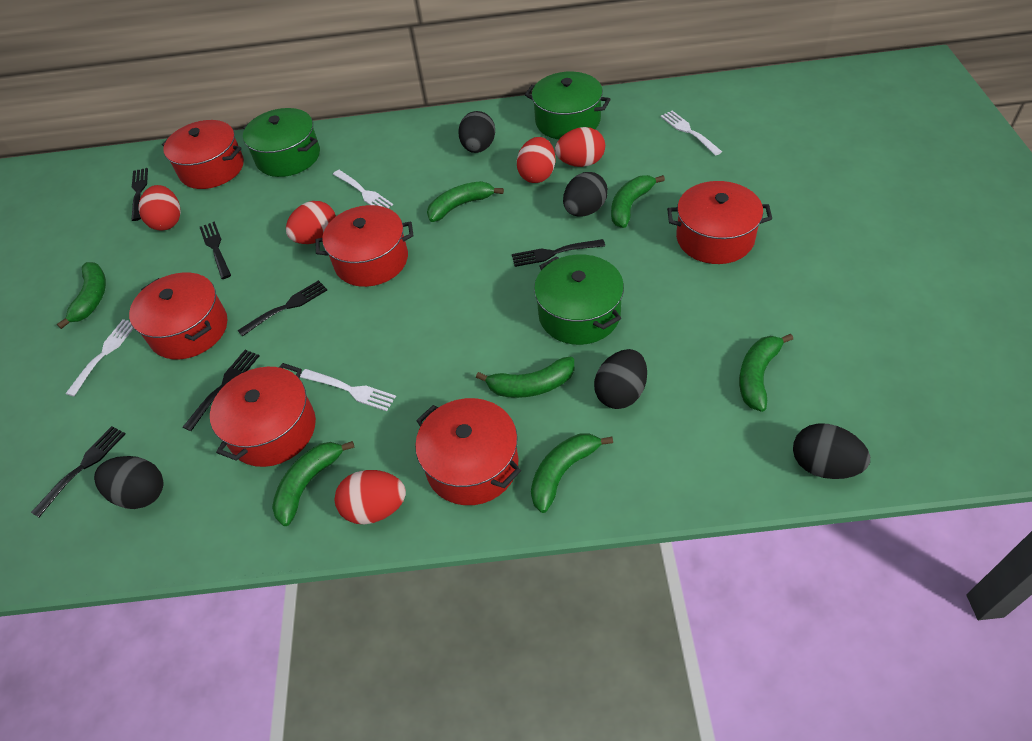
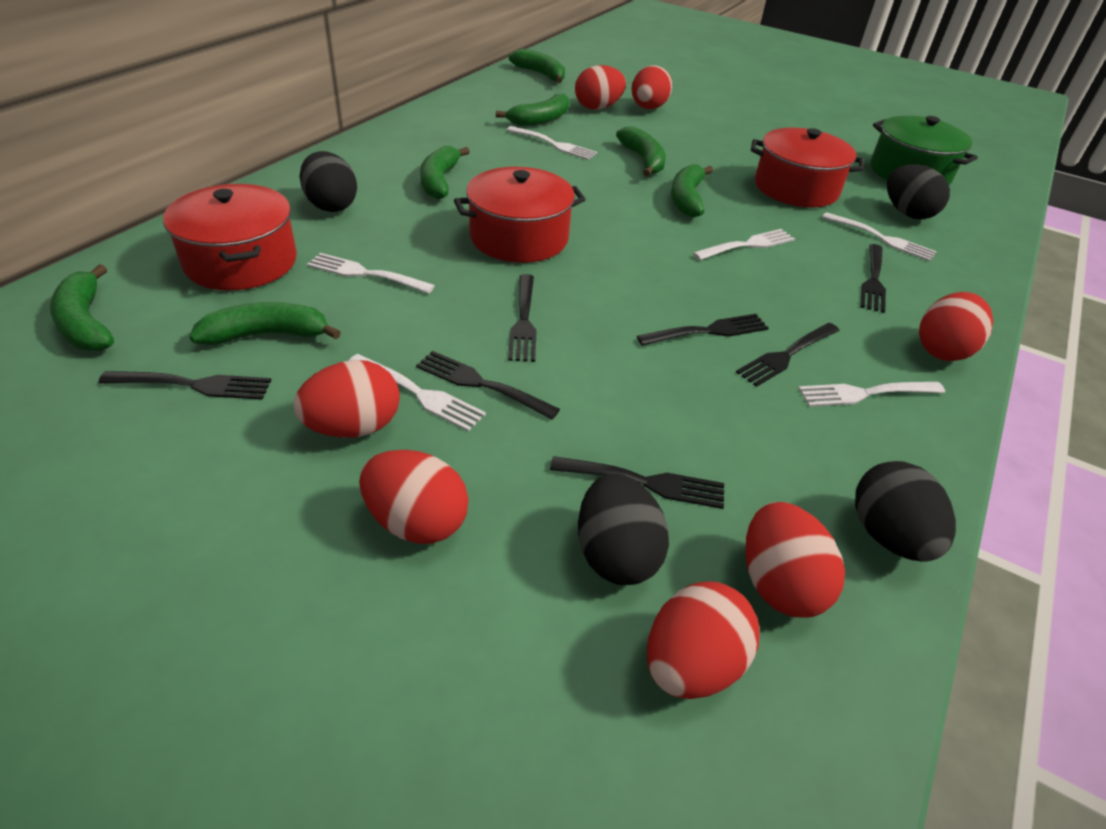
black egg: 5 -> 4
black fork: 6 -> 7
green pot: 3 -> 1
red egg: 5 -> 7
red pot: 6 -> 3
white fork: 4 -> 6

